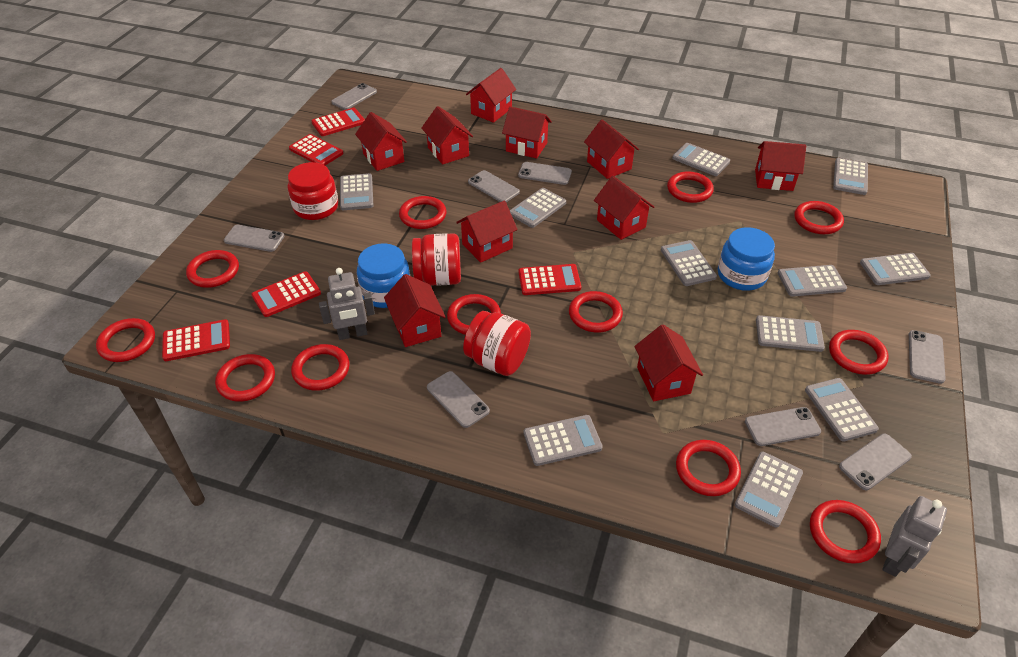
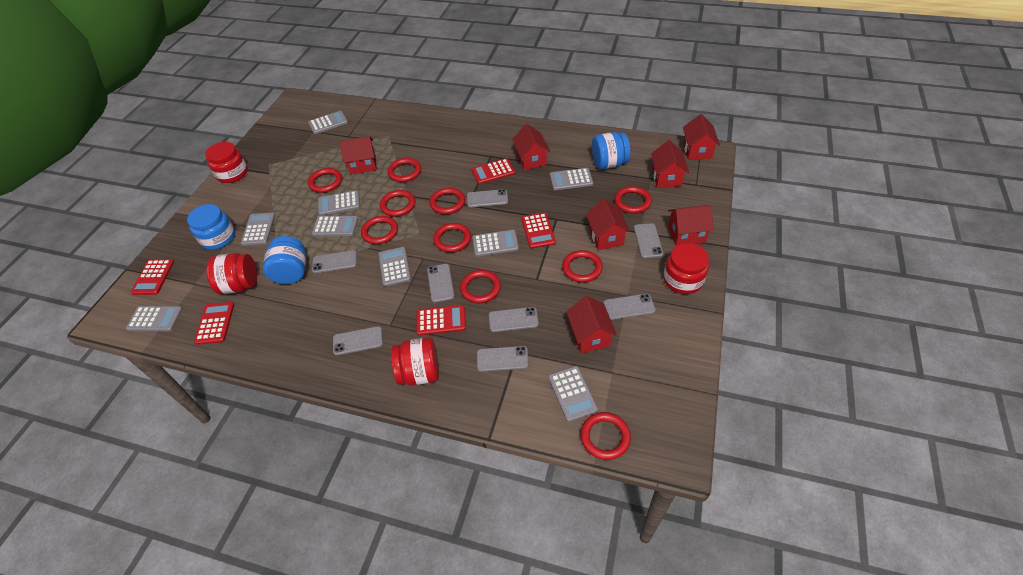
blue jar: 2 -> 3
grey calculator: 11 -> 9
grey robot: 2 -> 0
red house: 10 -> 7
red jar: 3 -> 4
red ring: 12 -> 10

